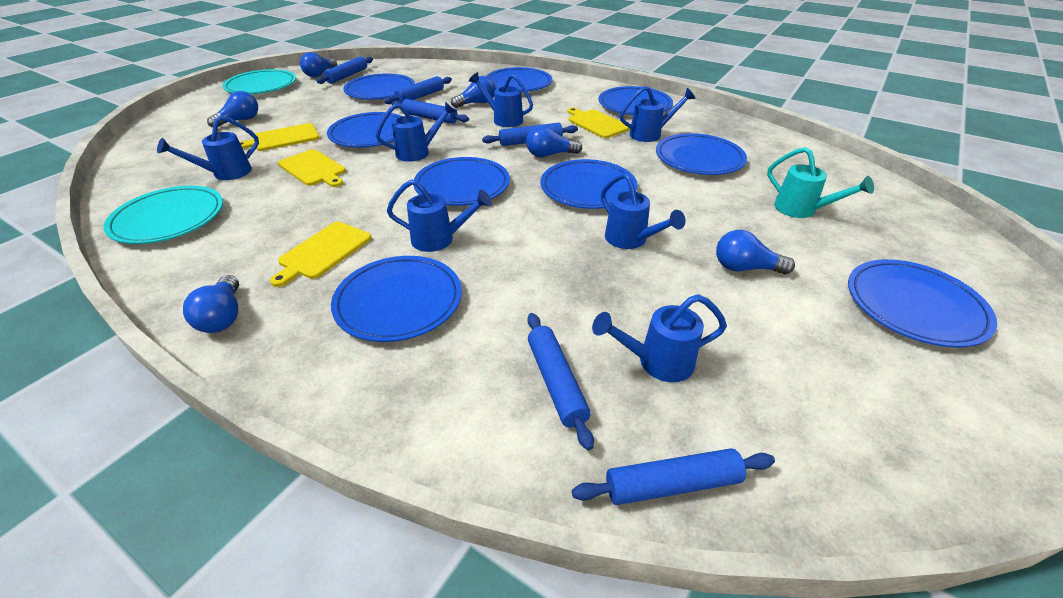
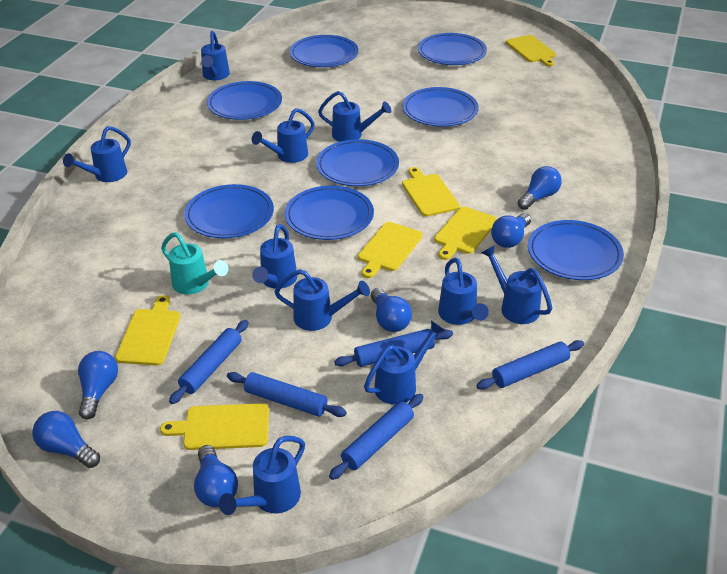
blue plate: 9 -> 8
blue rolling pin: 6 -> 5
blue watering can: 7 -> 10
turquoise plate: 2 -> 0
yellow cutting board: 4 -> 6

